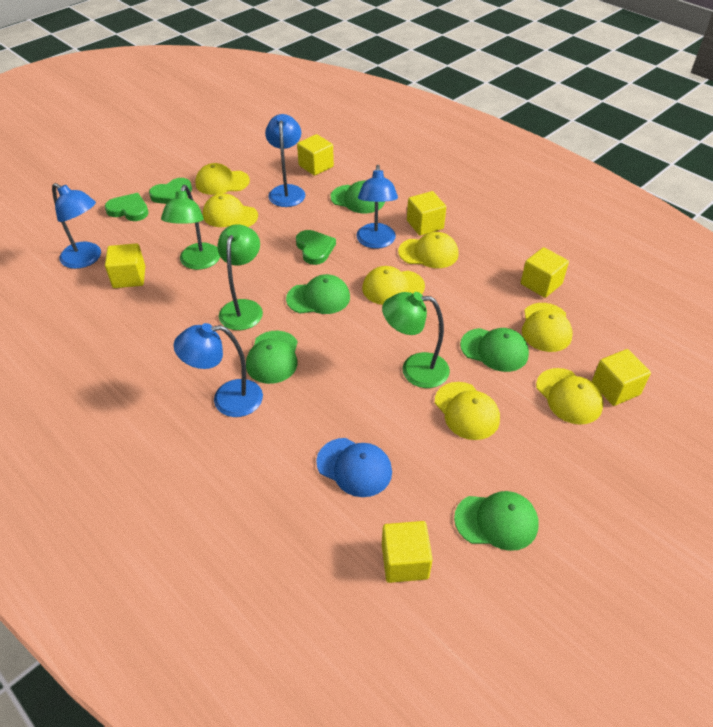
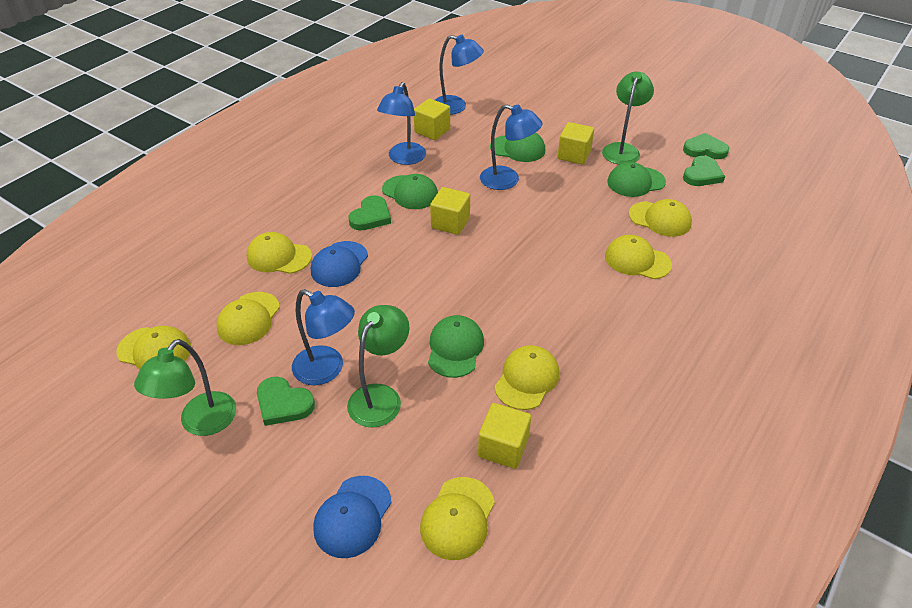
blue cap: 1 -> 2
green cap: 5 -> 4
green heart: 3 -> 4
yellow cube: 6 -> 4

